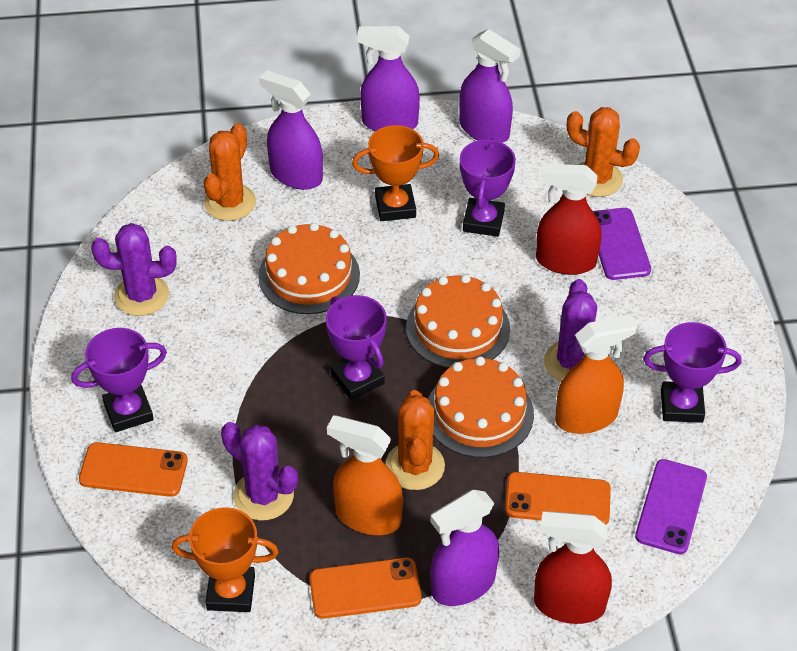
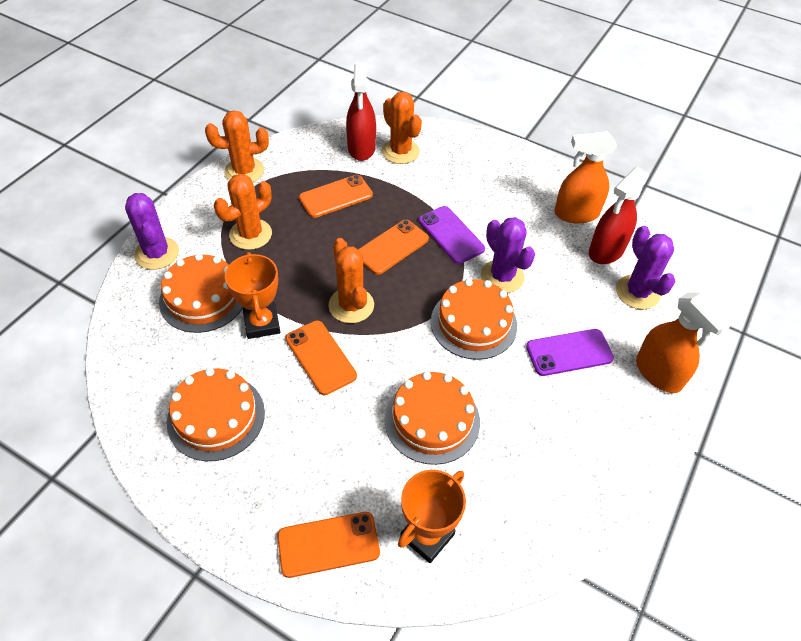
orange cactus: 3 -> 4
orange cake: 3 -> 4
orange phone: 3 -> 4
purple spray bottle: 4 -> 0
purple trophy: 4 -> 0

